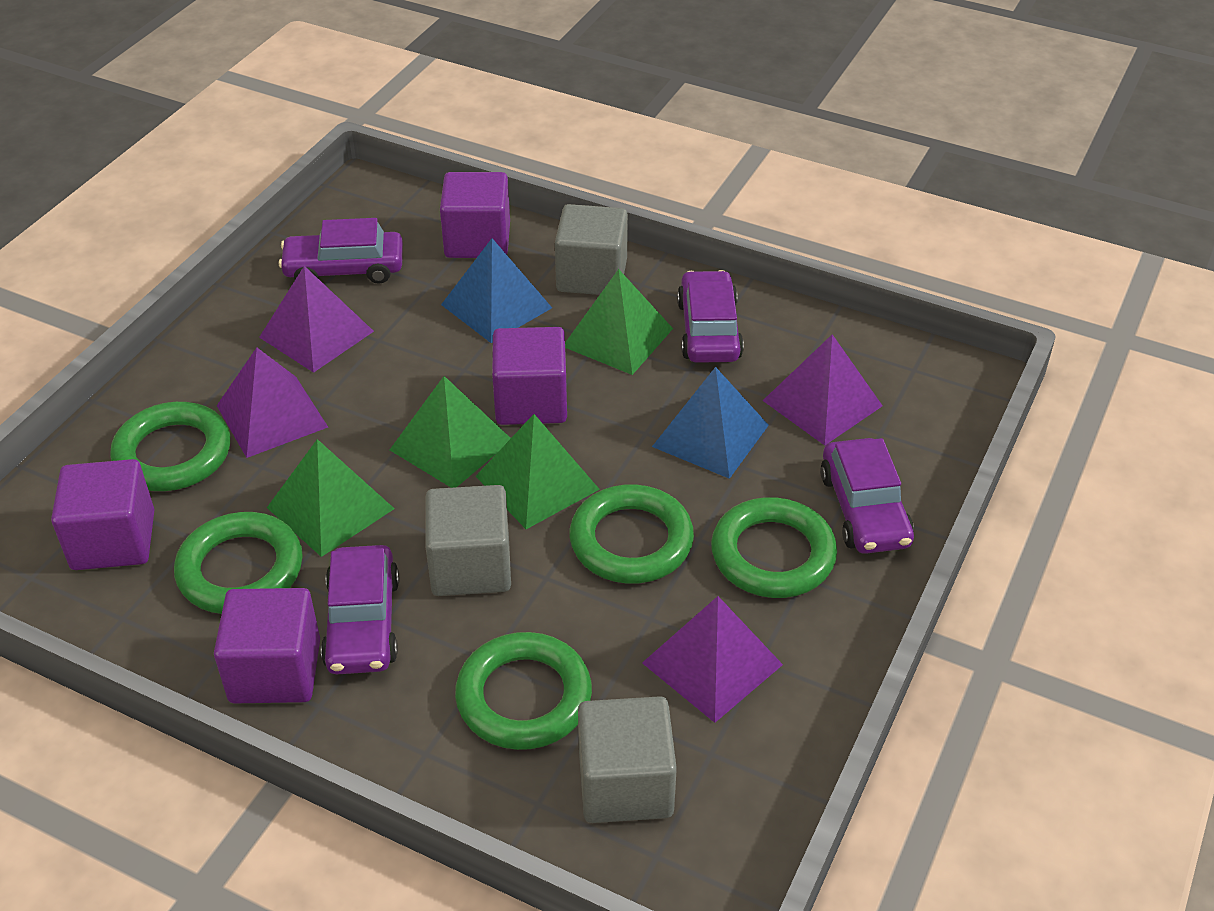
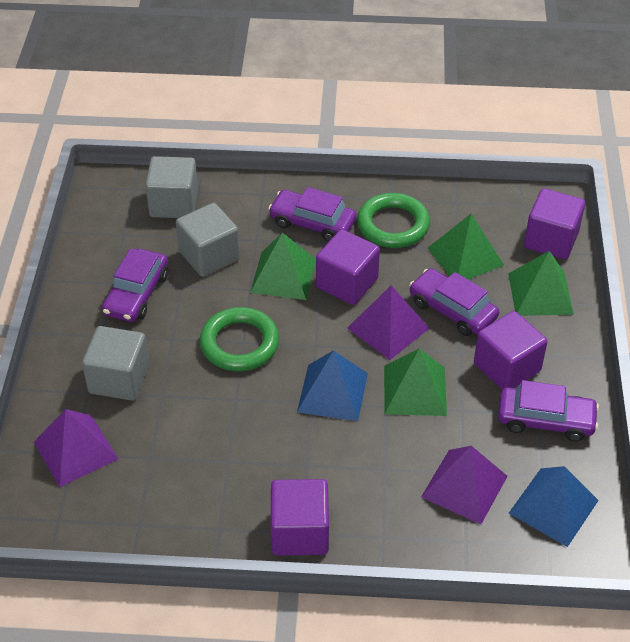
green ring: 5 -> 2
purple pyramid: 4 -> 3

